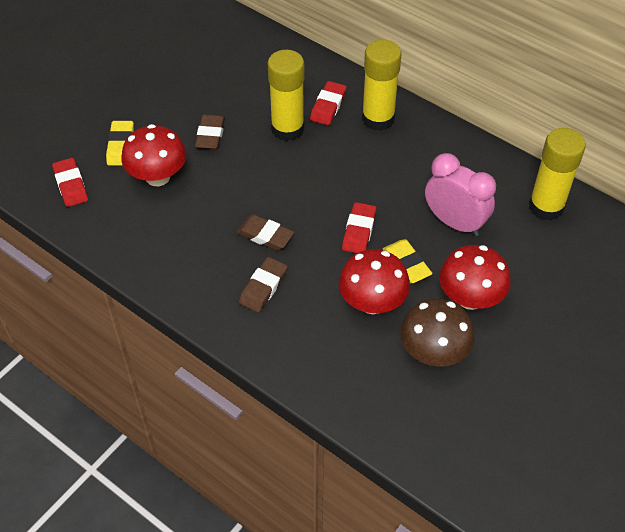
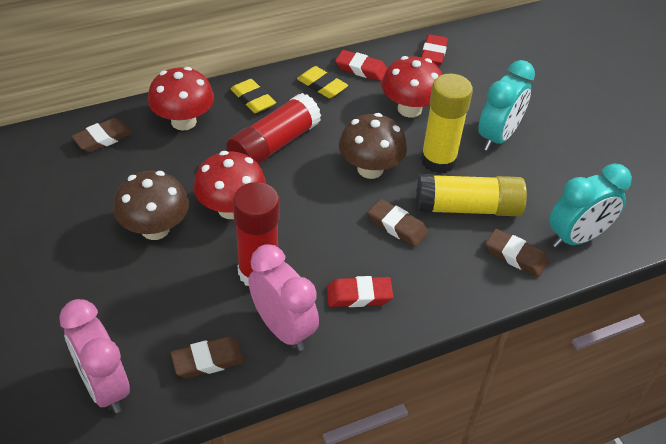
brown eraser: 3 -> 4
brown mushroom: 1 -> 2
pink clock: 1 -> 2
red glue stick: 0 -> 2
turquoise clock: 0 -> 2
yellow glue stick: 3 -> 2

